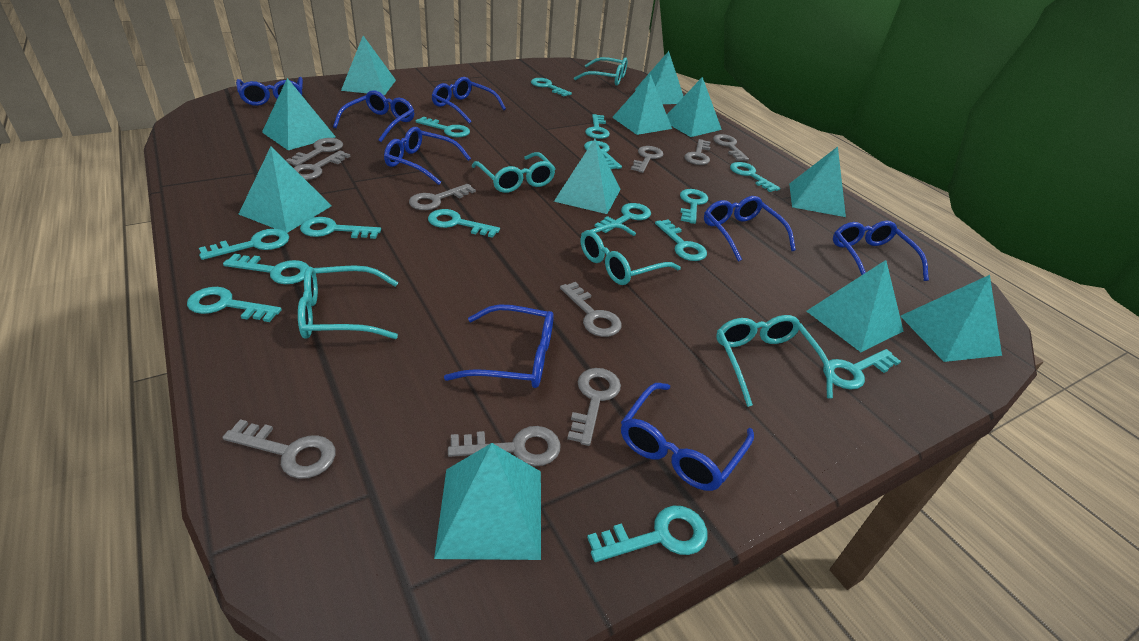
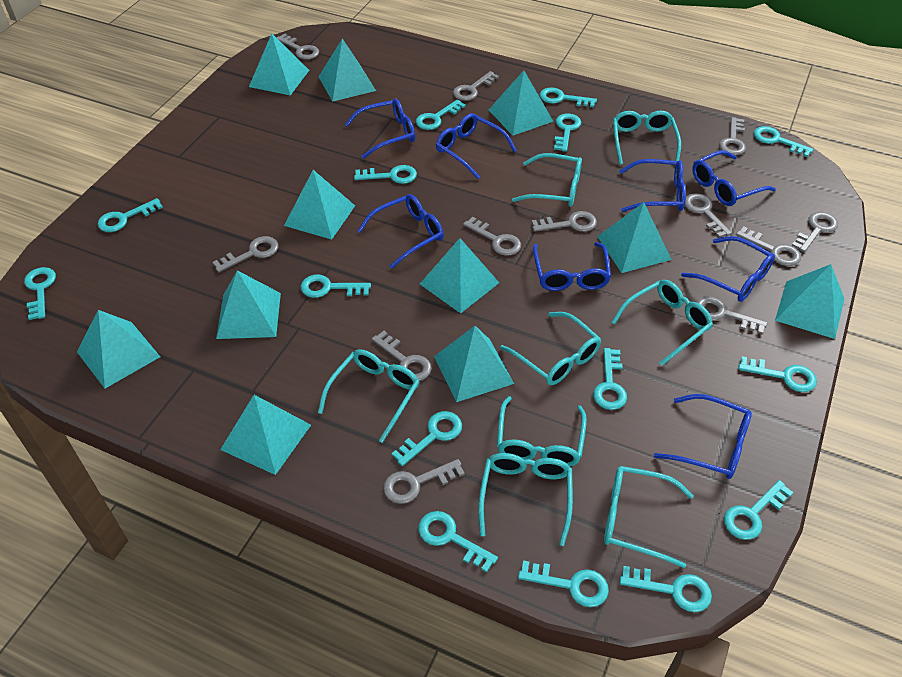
grey key: 10 -> 12
turquoise glasses: 5 -> 8

